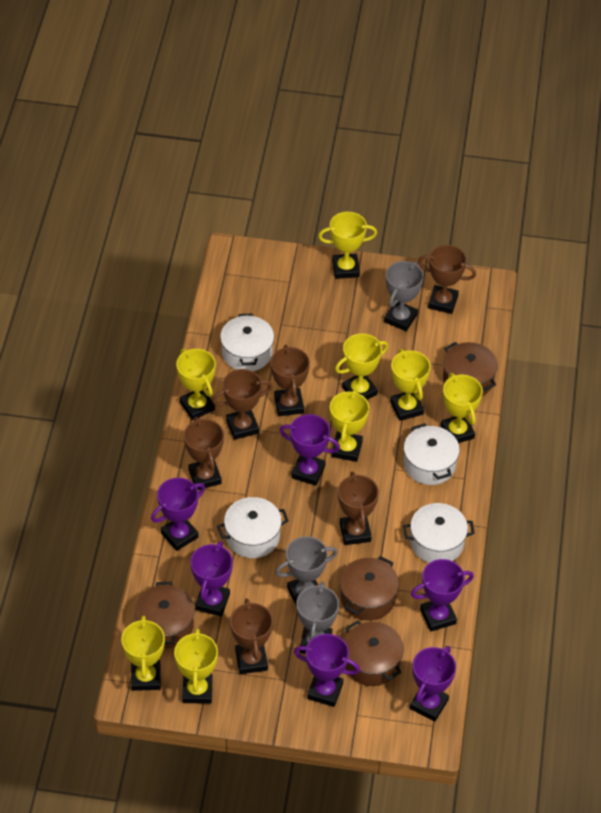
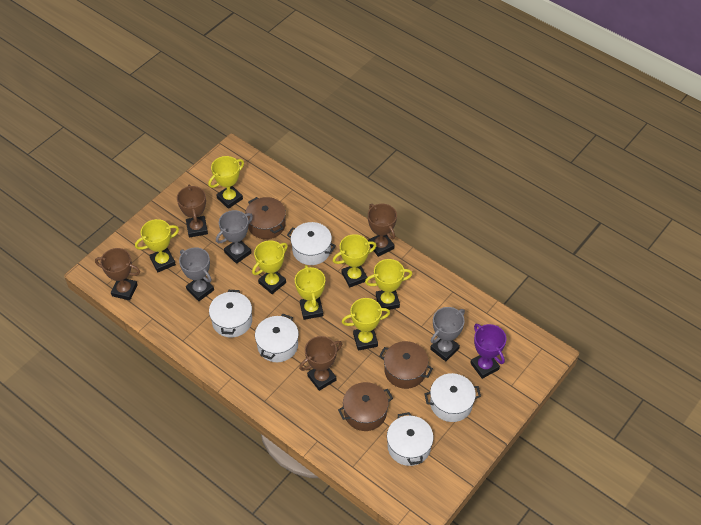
brown pot: 4 -> 3
brown trophy: 6 -> 4
purple trophy: 6 -> 1
white pot: 4 -> 5
yellow trophy: 8 -> 7

